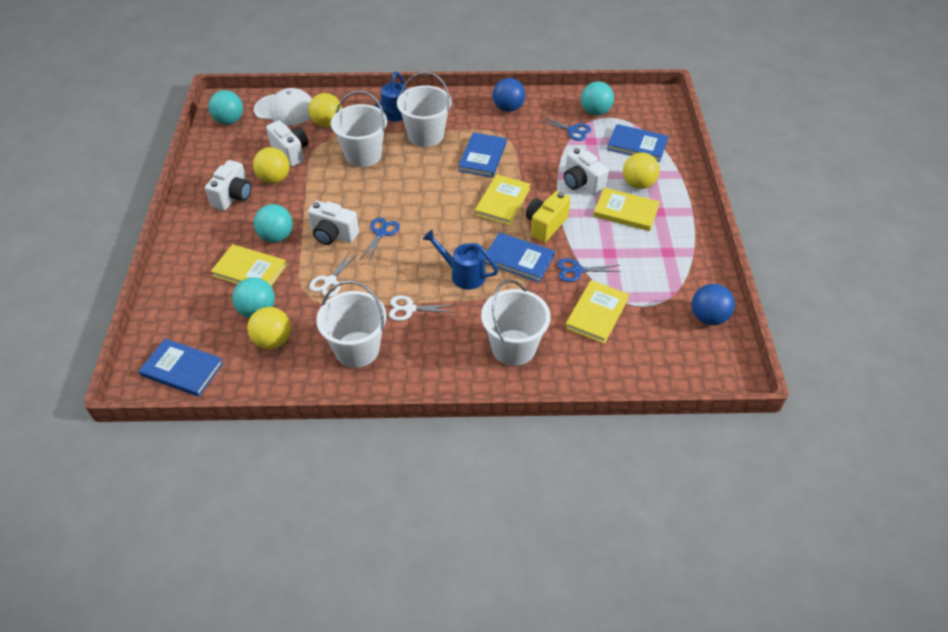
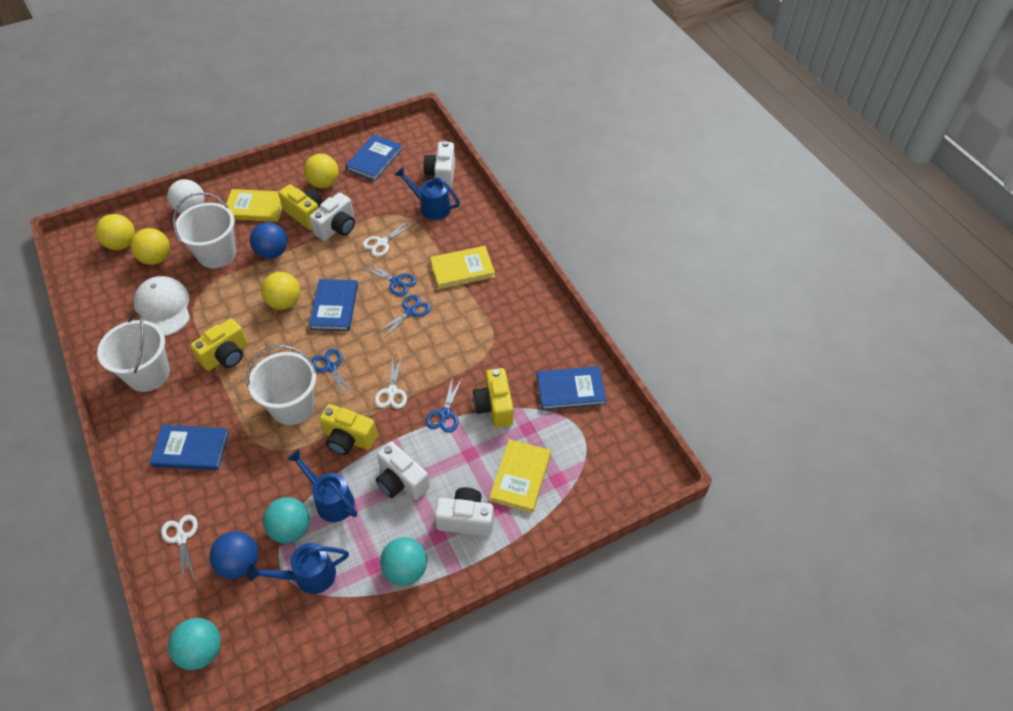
blue scissors: 3 -> 4
blue watering can: 2 -> 3
turquoise ball: 4 -> 3
white ball: 0 -> 1
white bucket: 4 -> 3
white scissors: 2 -> 3
yellow book: 4 -> 3
yellow camera: 1 -> 4

